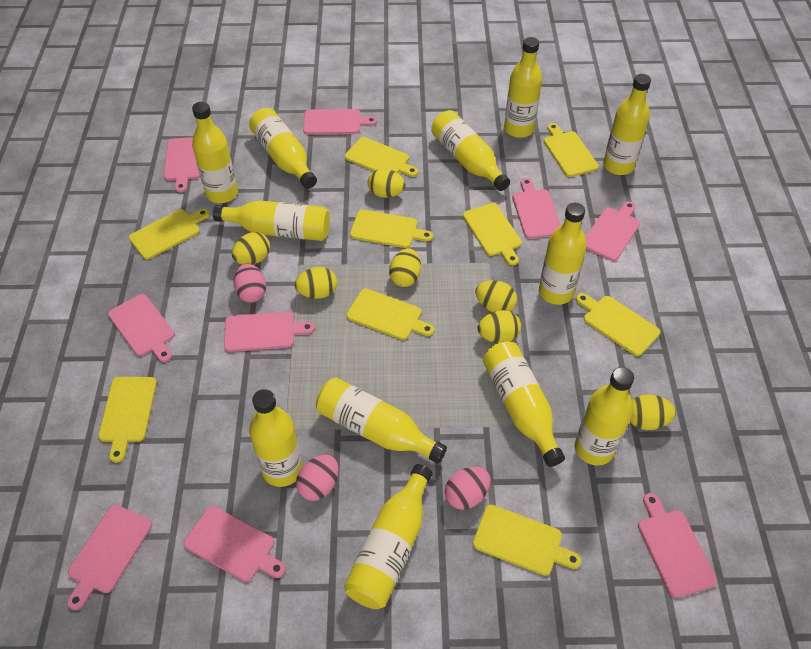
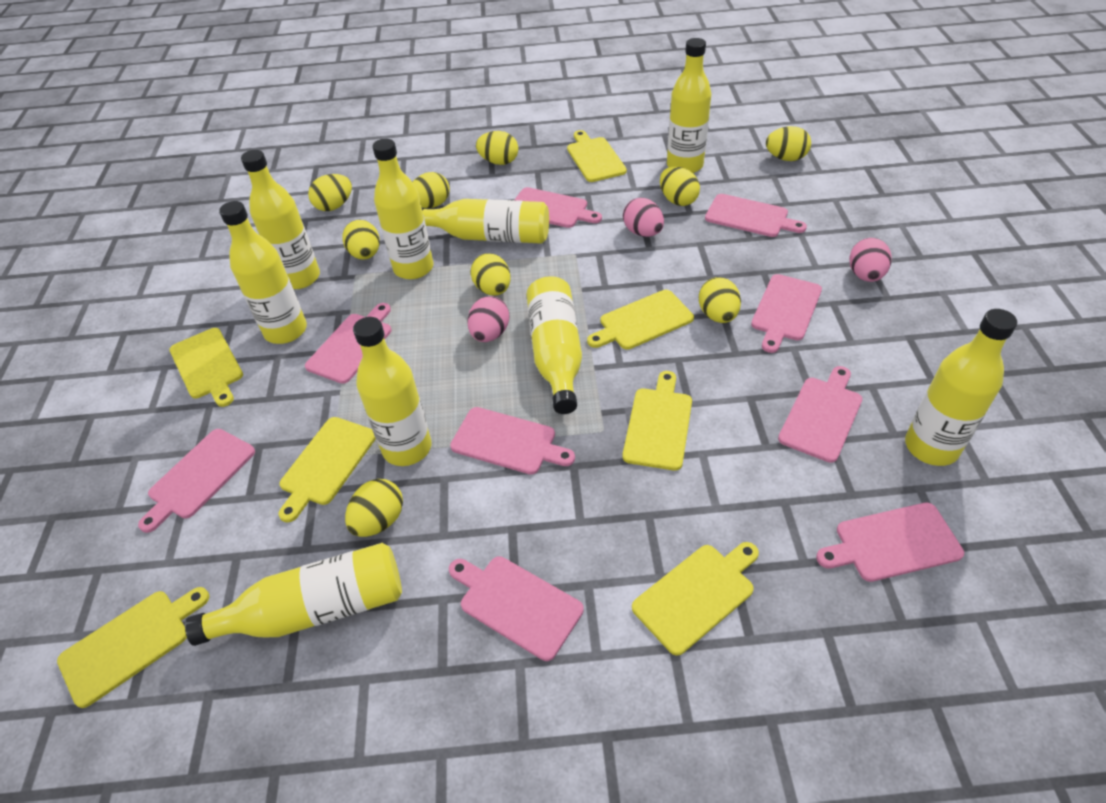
yellow bottle: 12 -> 9
yellow cutting board: 9 -> 7
yellow egg: 7 -> 9

